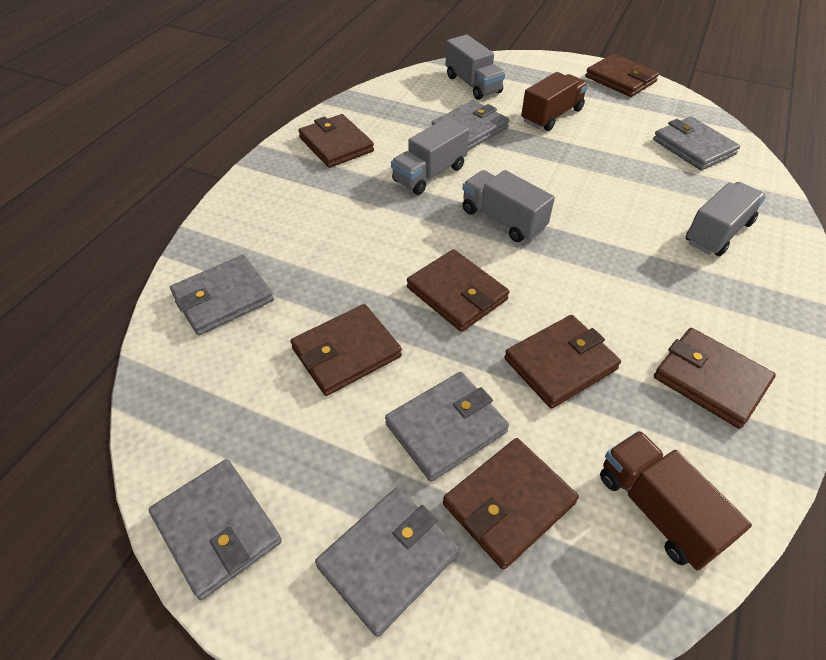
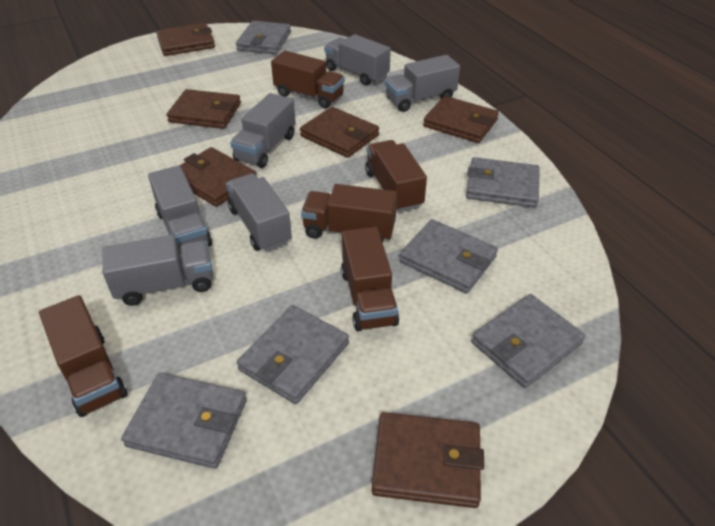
brown truck: 2 -> 5
brown wallet: 7 -> 6
grey truck: 4 -> 6

